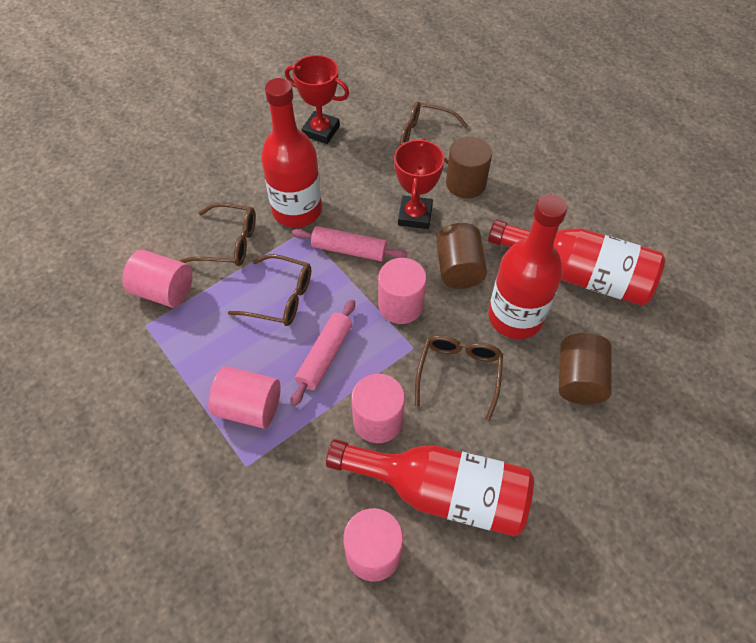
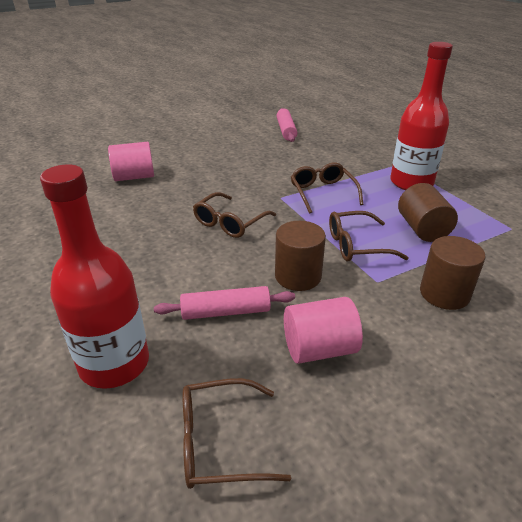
pink cylinder: 5 -> 2
red bottle: 4 -> 2
red trophy: 2 -> 0

